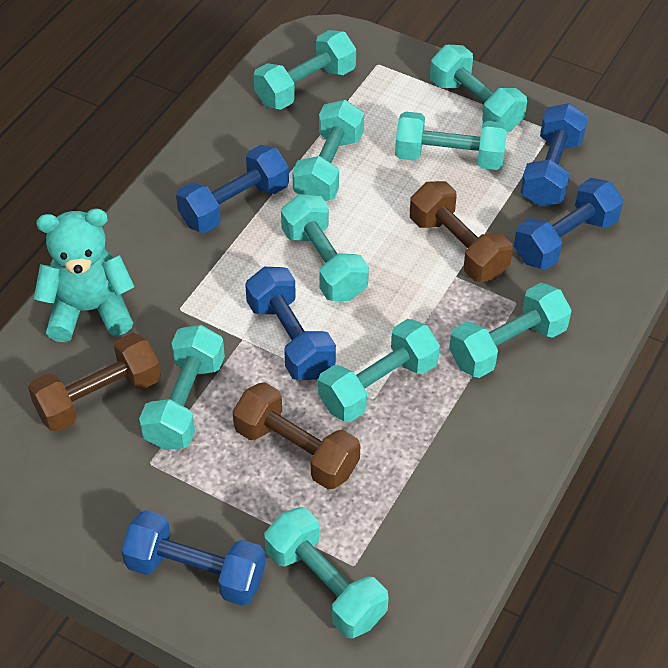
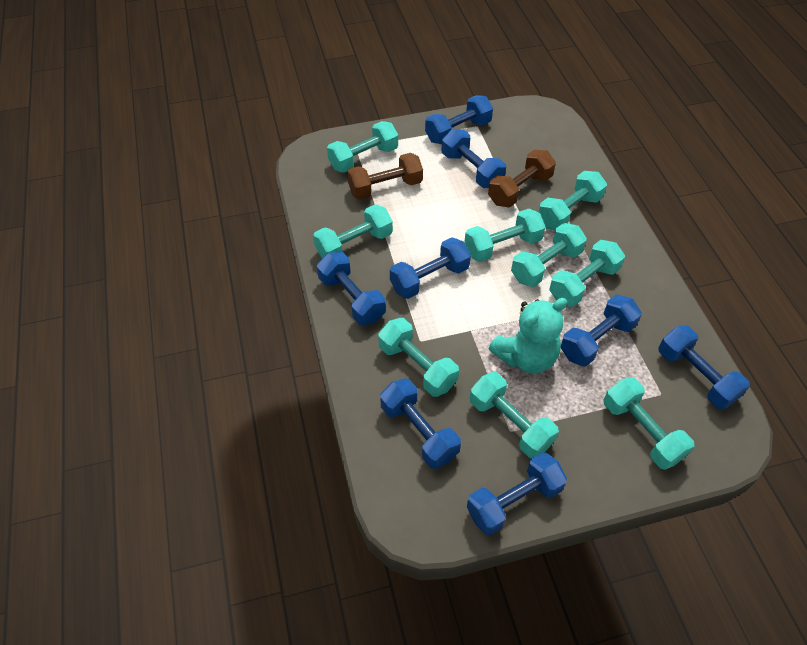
blue dumbbell: 5 -> 8
brown dumbbell: 3 -> 2

